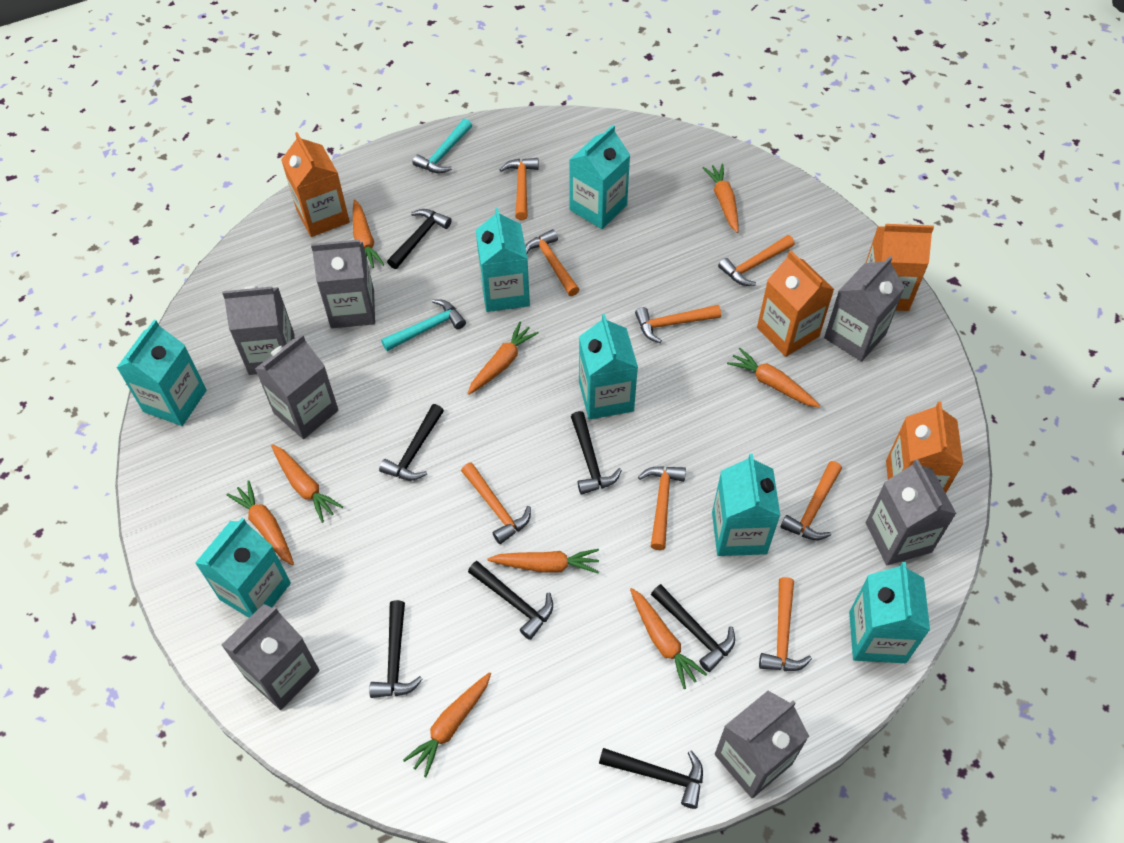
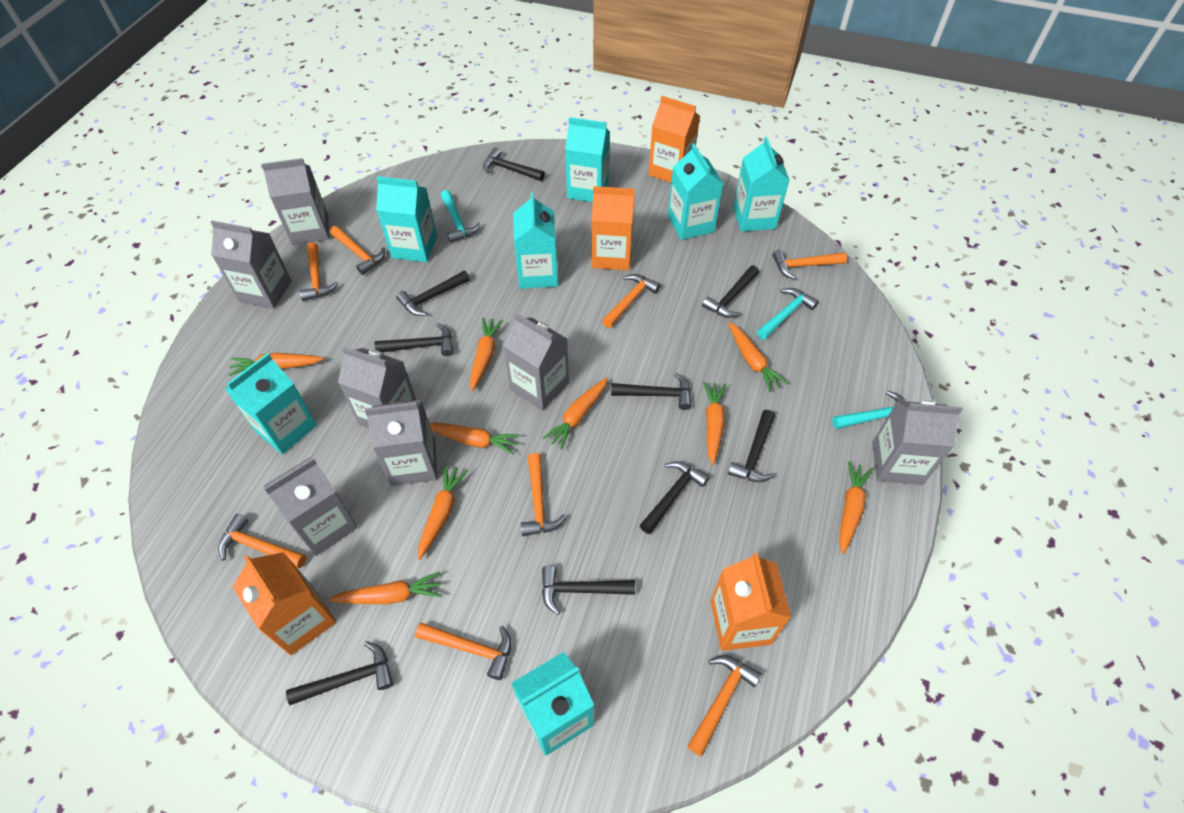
black hammer: 7 -> 9
turquoise hammer: 2 -> 3

